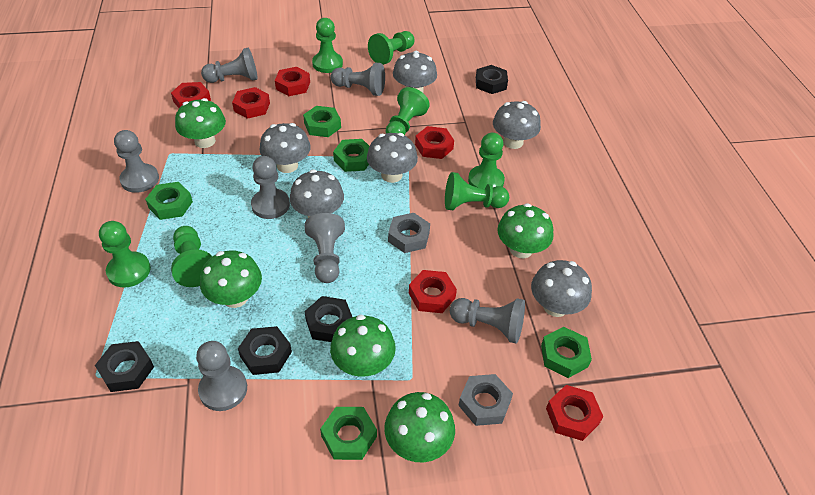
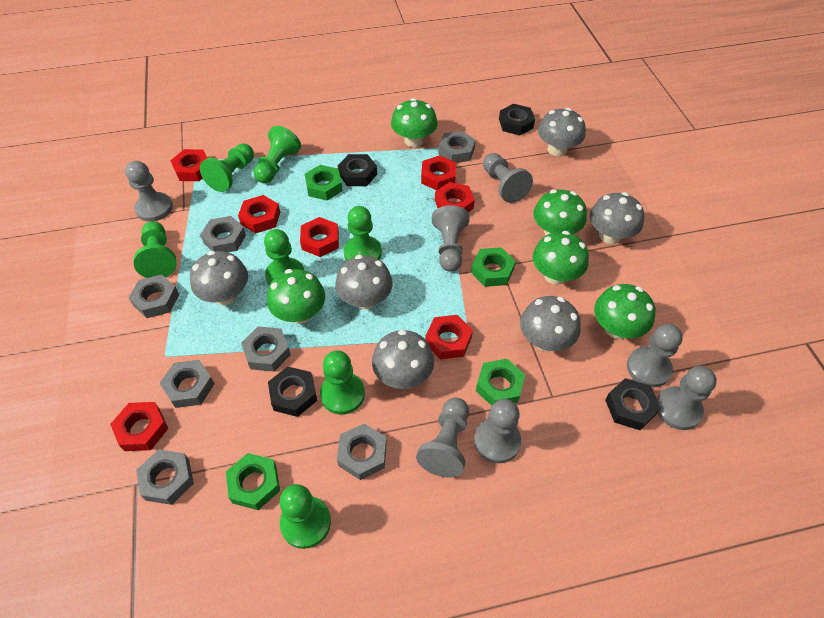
green nut: 5 -> 4
grey nut: 2 -> 7
red nut: 6 -> 7

